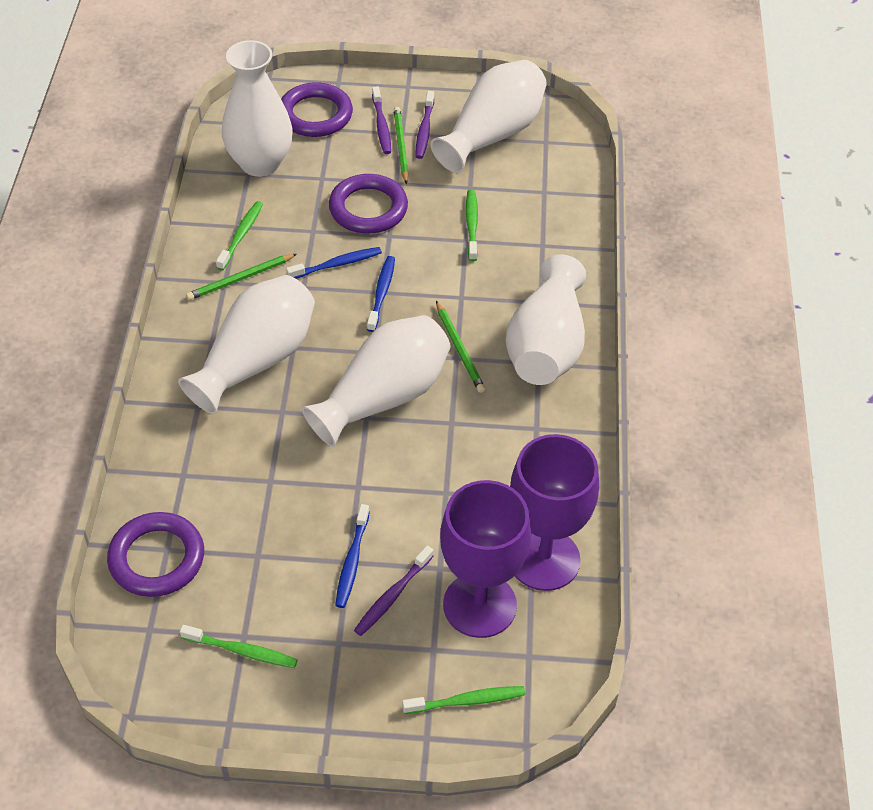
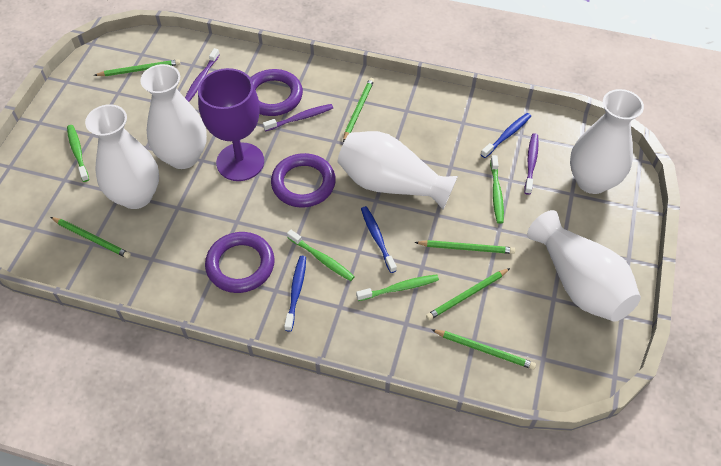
green pencil: 3 -> 6
purple goblet: 2 -> 1

